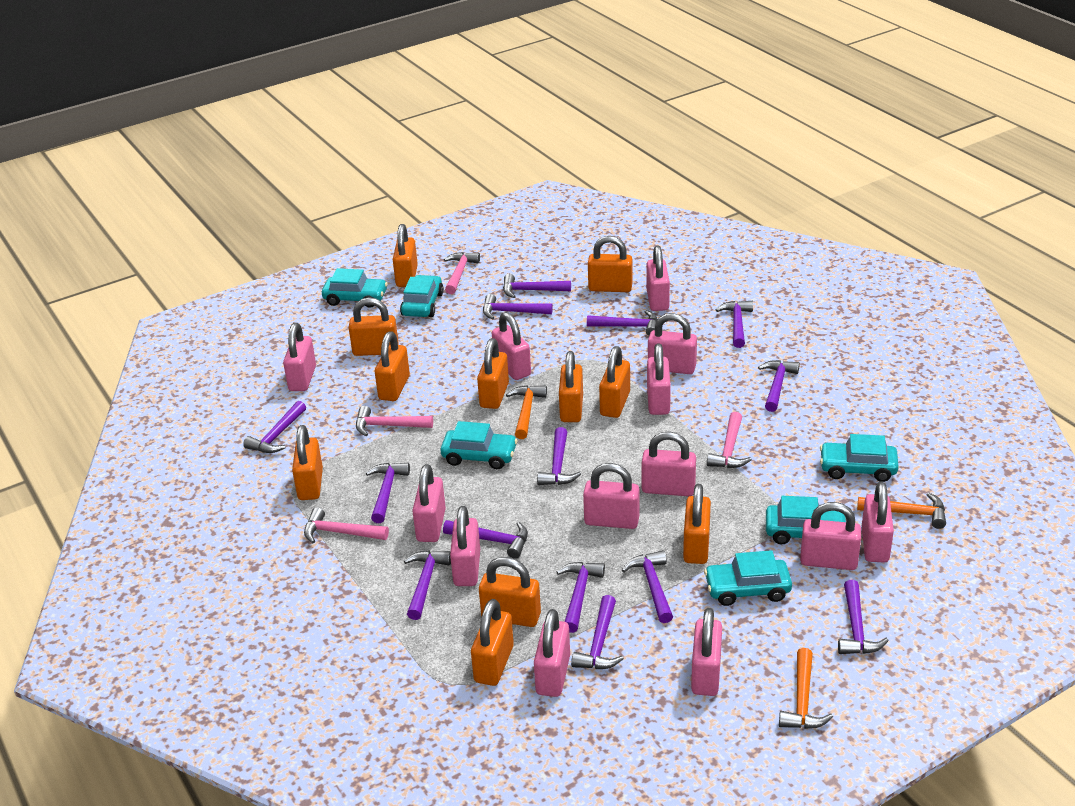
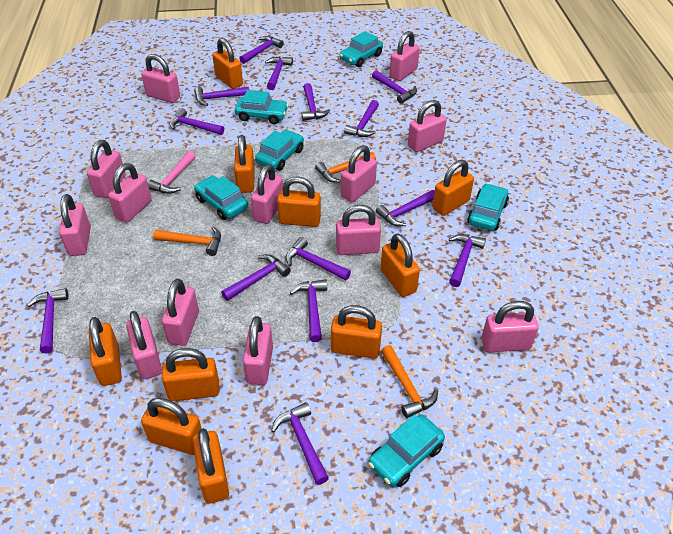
orange padlock: 11 -> 10
pink hammer: 4 -> 1

